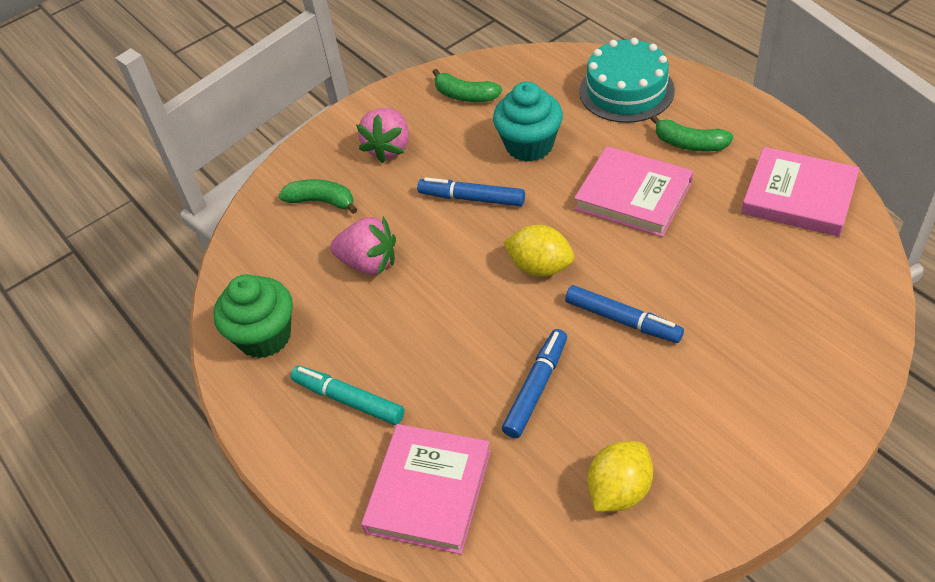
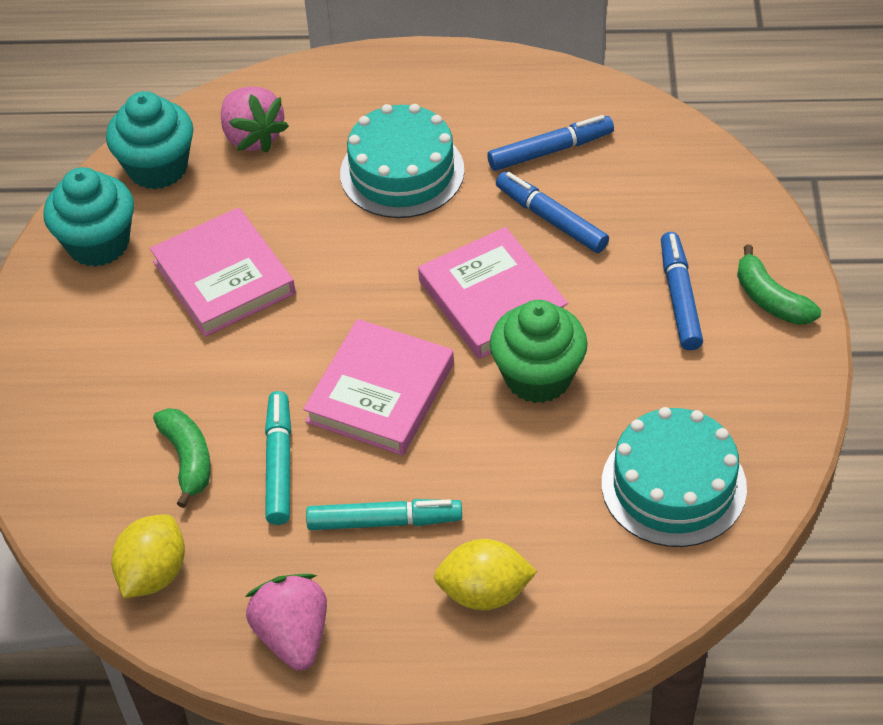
green banana: 3 -> 2
turquoise cake: 1 -> 2
turquoise cupcake: 1 -> 2
turquoise marker: 1 -> 2

